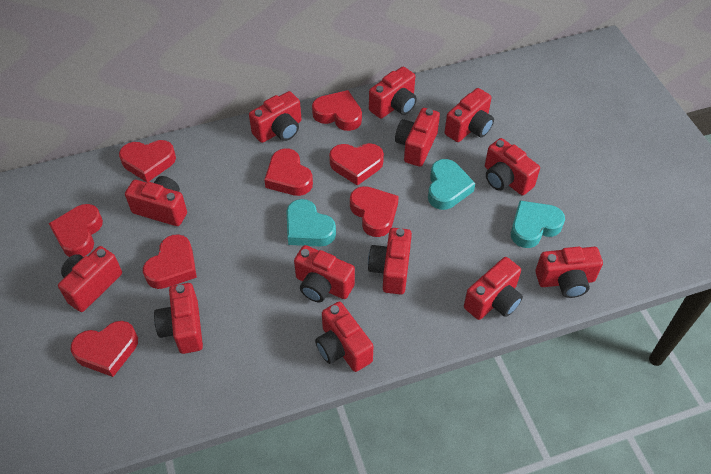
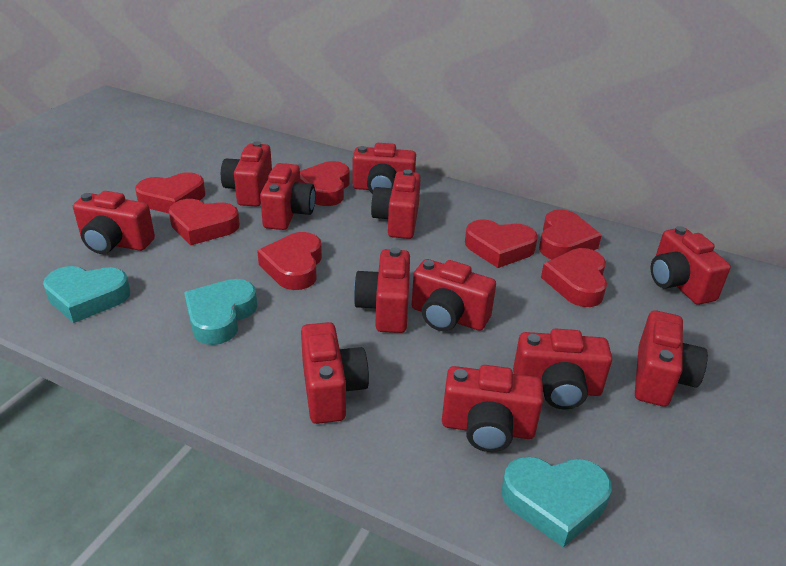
red camera: 13 -> 12
red heart: 8 -> 7

